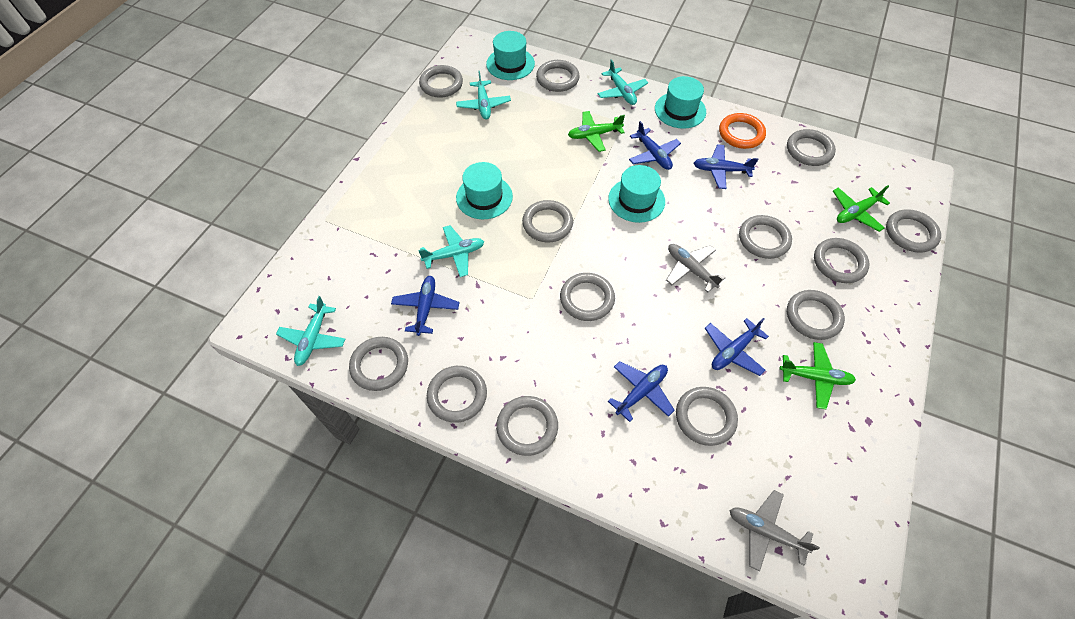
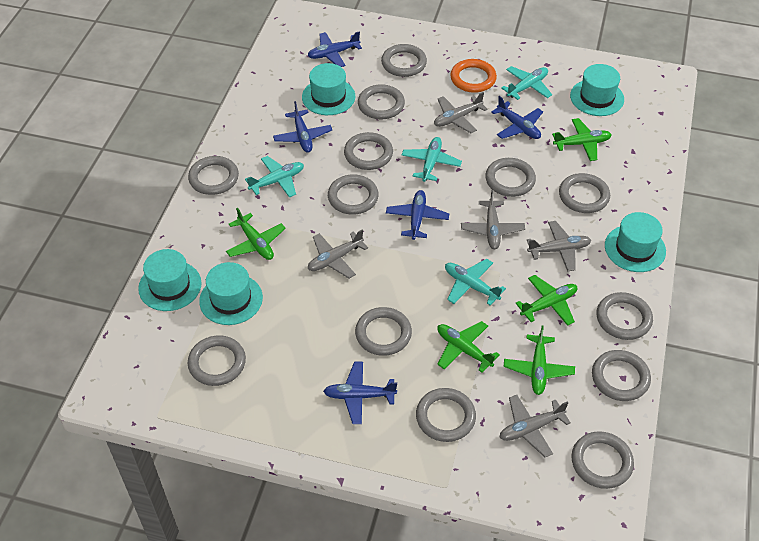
green plane: 3 -> 5
grey plane: 2 -> 5
turquoise hat: 4 -> 5

